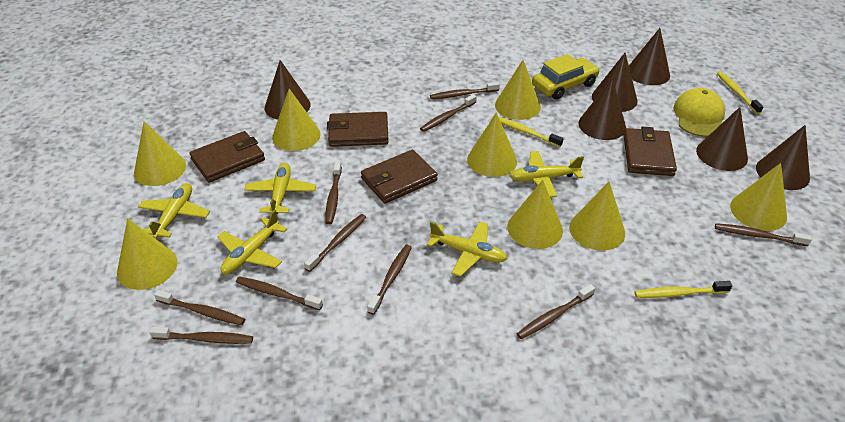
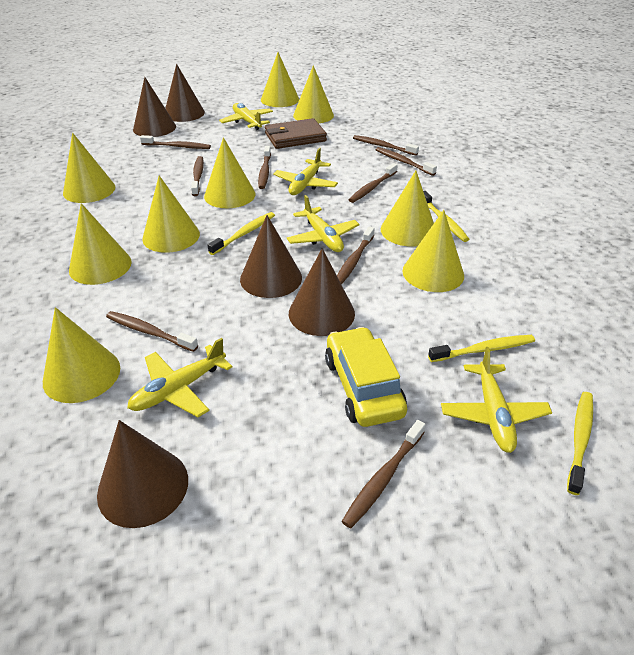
brown cone: 6 -> 5
brown toothbrush: 10 -> 9
brown wallet: 4 -> 1
yellow cap: 1 -> 0
yellow cone: 8 -> 9
yellow toothbrush: 3 -> 4

